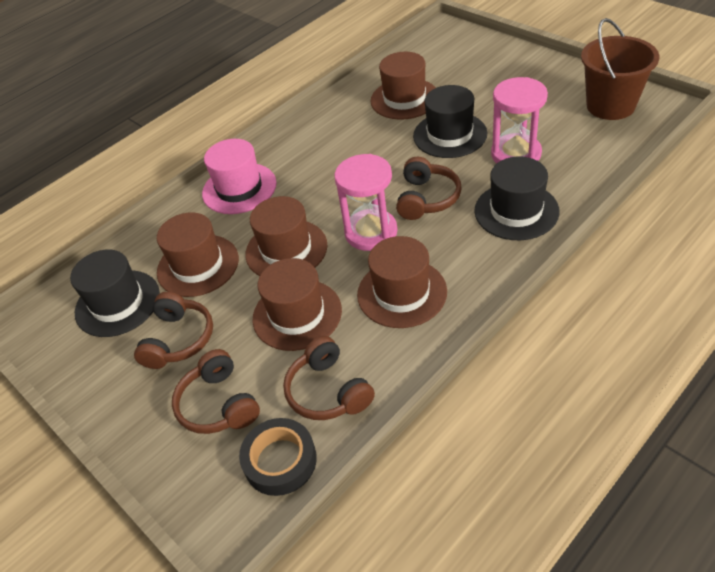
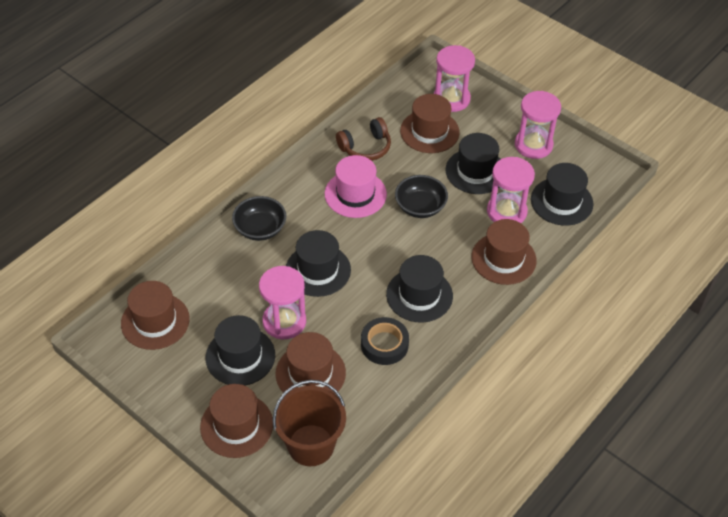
black bowl: 0 -> 2
black hat: 3 -> 5
brown headphones: 4 -> 1
pink hourglass: 2 -> 4

